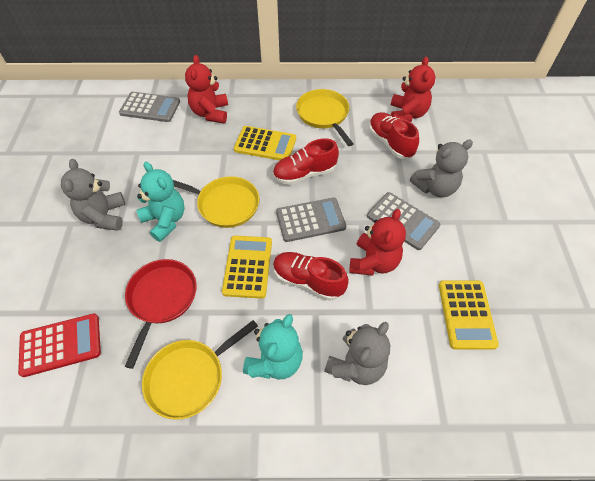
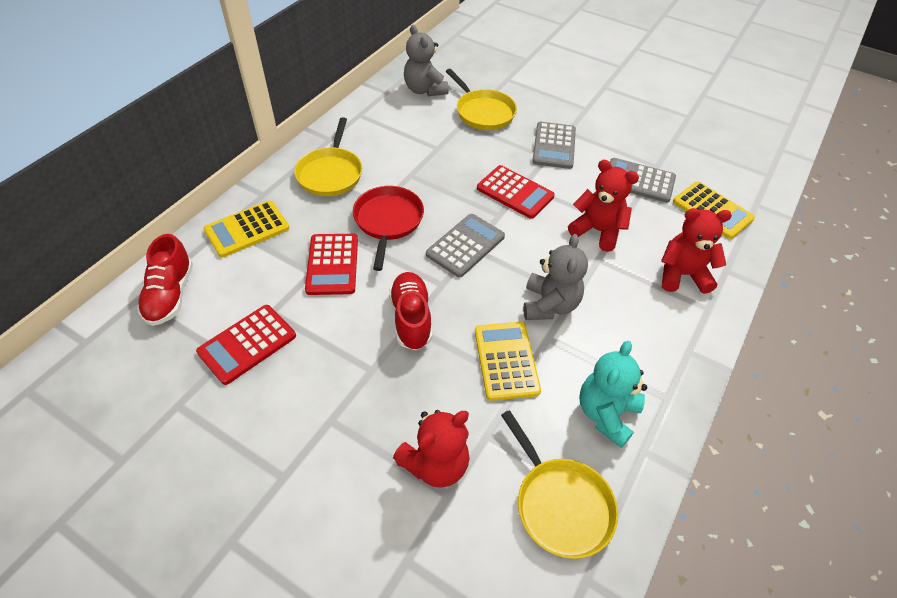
grey teddy bear: 3 -> 2
red calculator: 1 -> 3
red shoe: 3 -> 2
turquoise teddy bear: 2 -> 1

